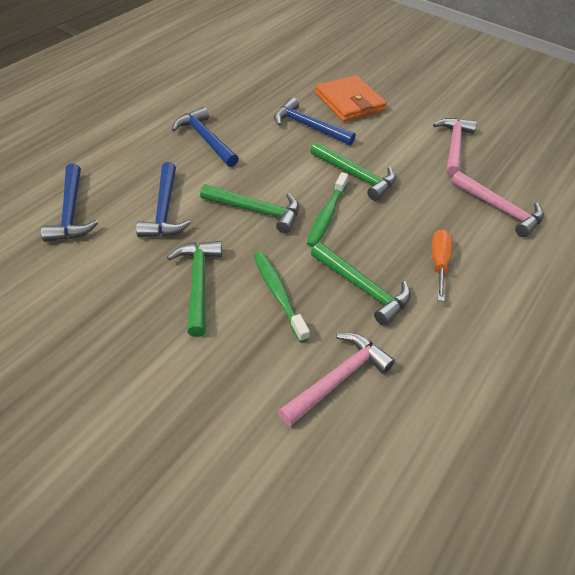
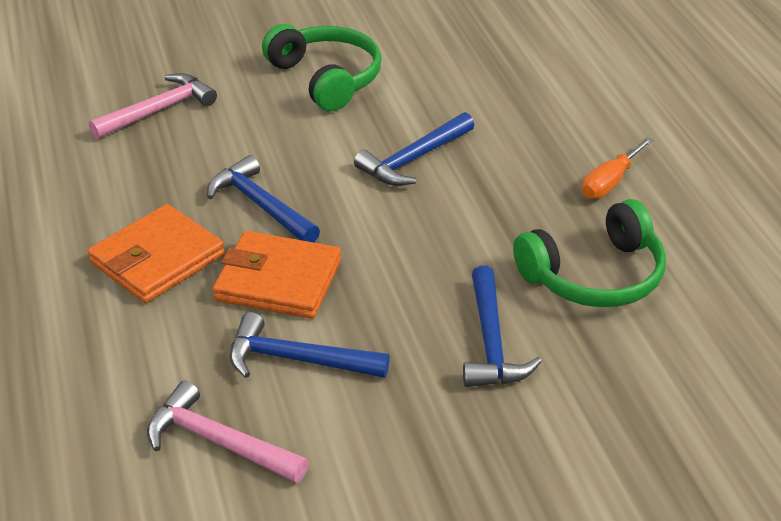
green hammer: 4 -> 0
green headphones: 0 -> 2
green toothbrush: 2 -> 0
orange wallet: 1 -> 2
pink hammer: 3 -> 2

